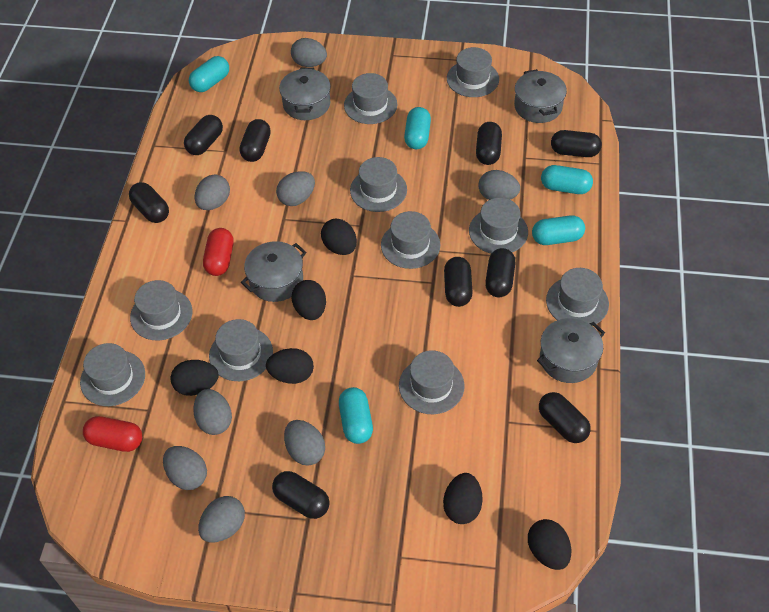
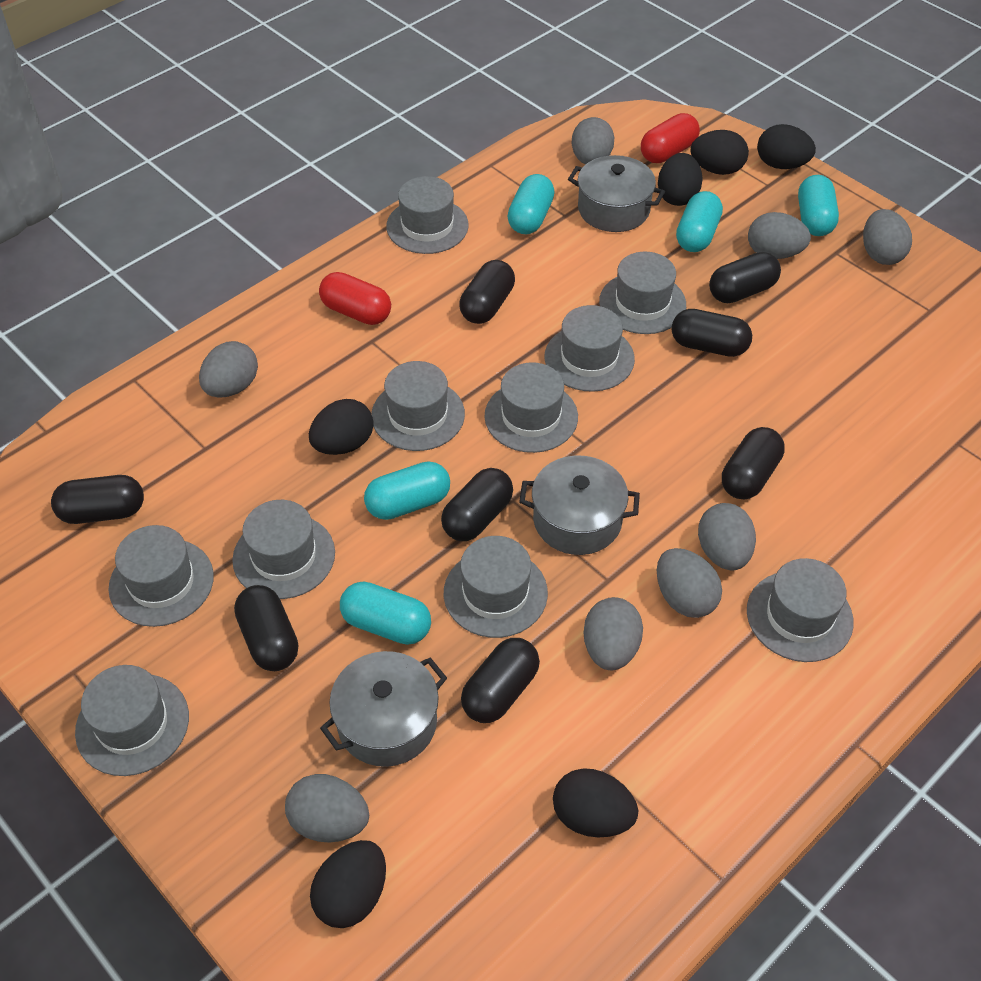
black capsule: 9 -> 8
grey pot: 4 -> 3

